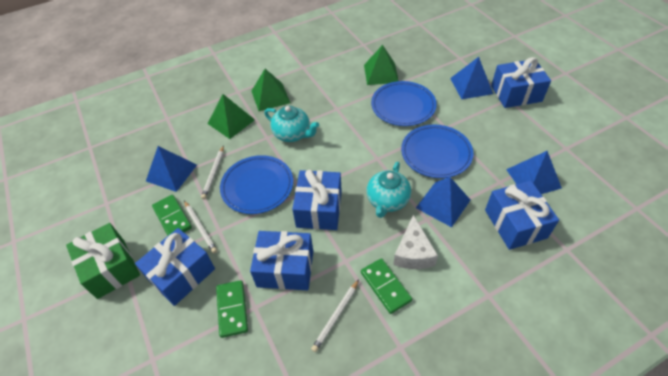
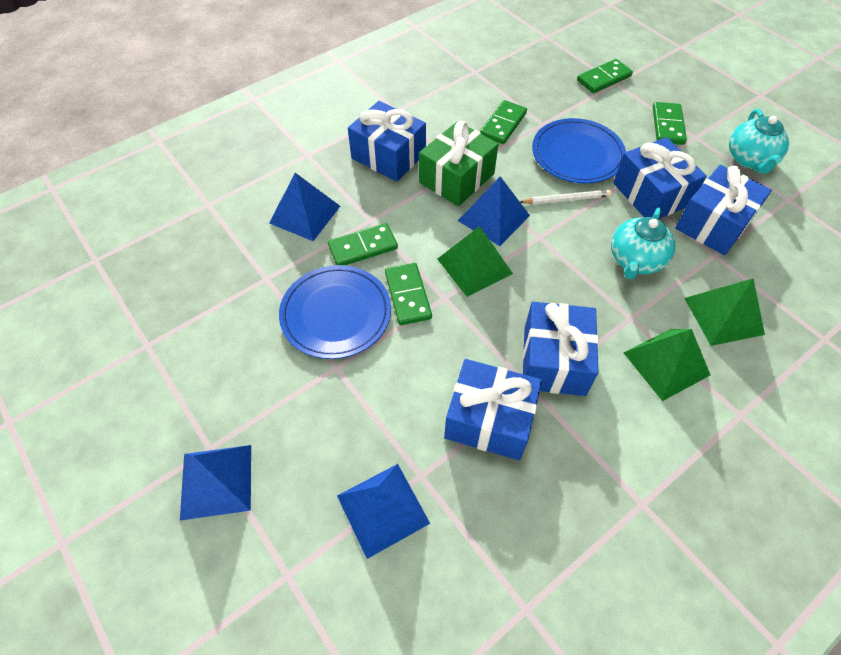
blue plate: 3 -> 2
green domino: 3 -> 5
white cheese: 1 -> 0
white pencil: 3 -> 1

